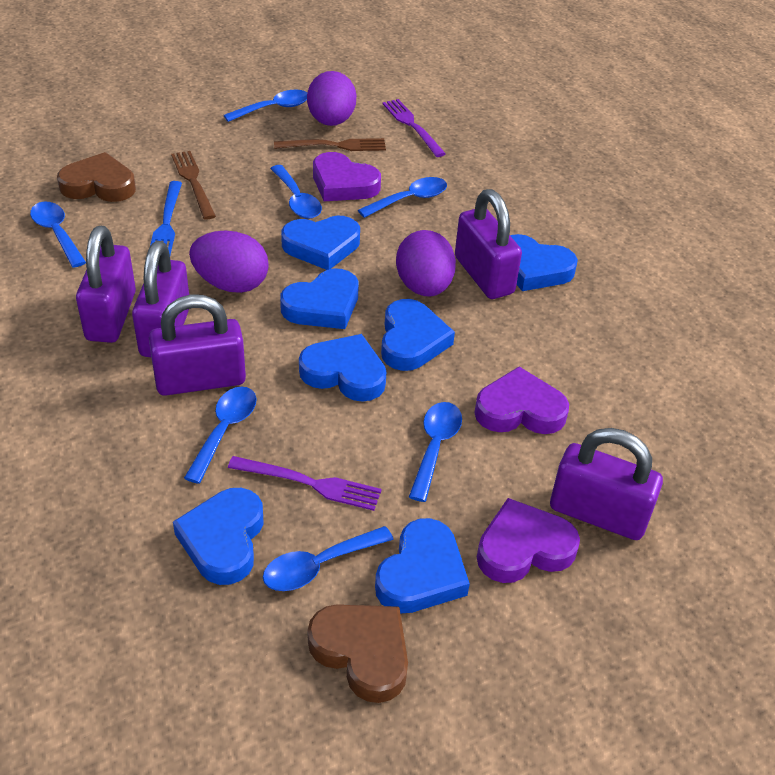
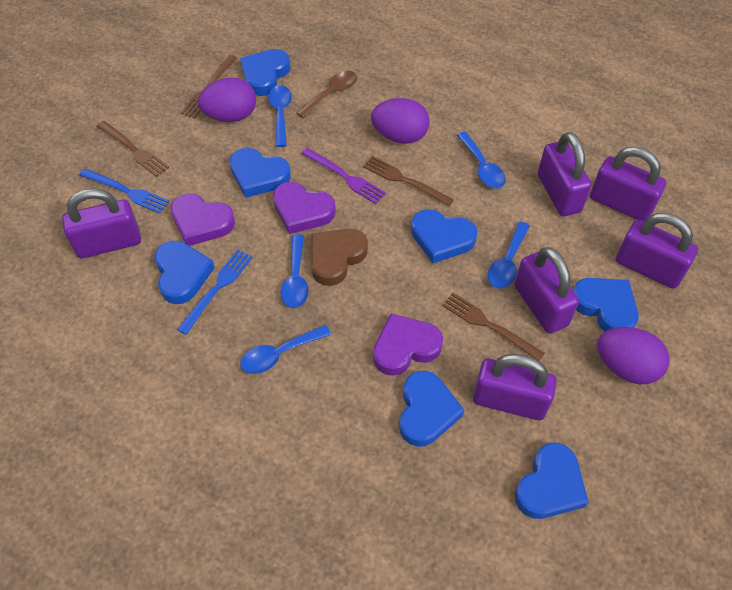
blue fork: 1 -> 2
blue spoon: 7 -> 5
brown fork: 2 -> 4
brown heart: 2 -> 1
brown spoon: 0 -> 1
purple fork: 2 -> 1
purple padlock: 5 -> 6

